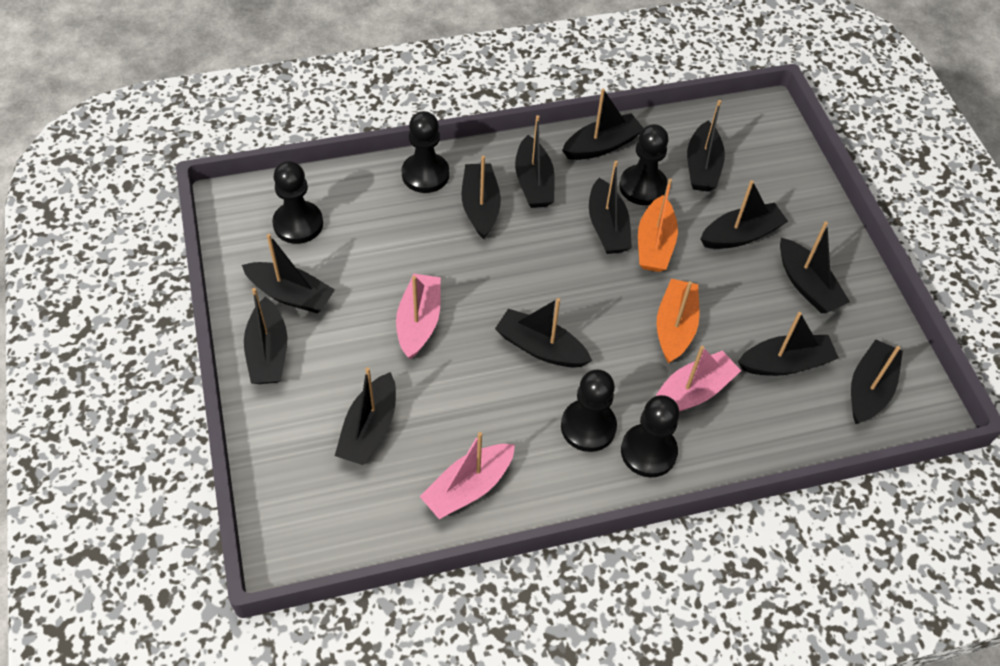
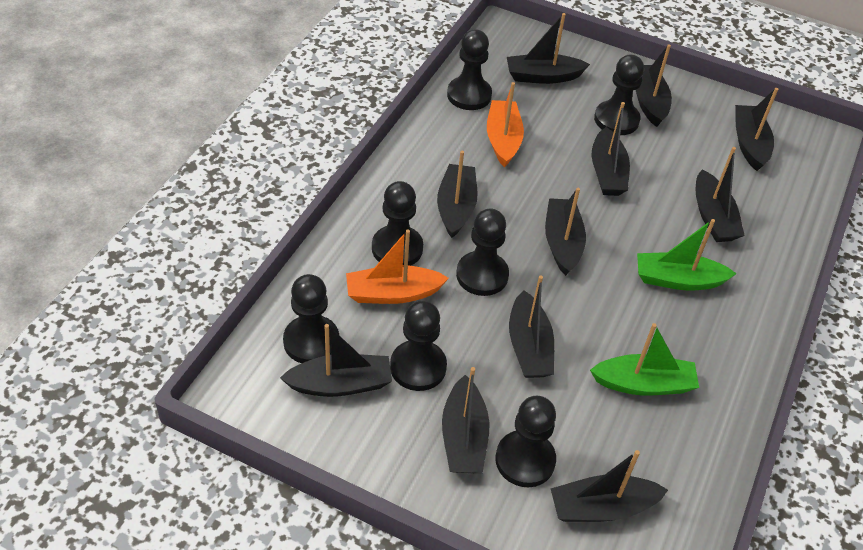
black boat: 13 -> 11
black pawn: 5 -> 7
green boat: 0 -> 2
pink boat: 3 -> 0

